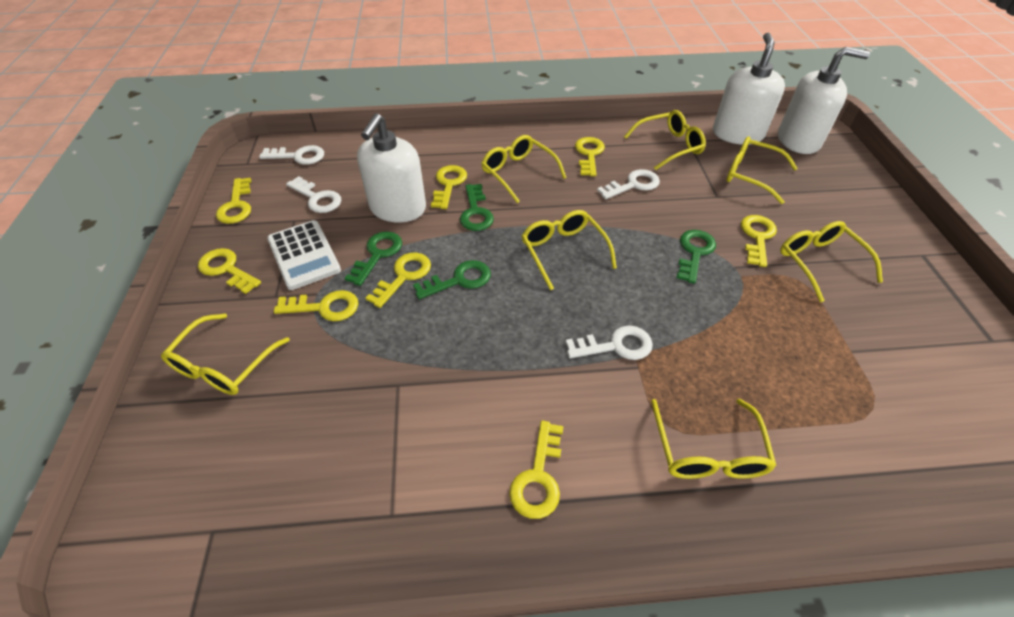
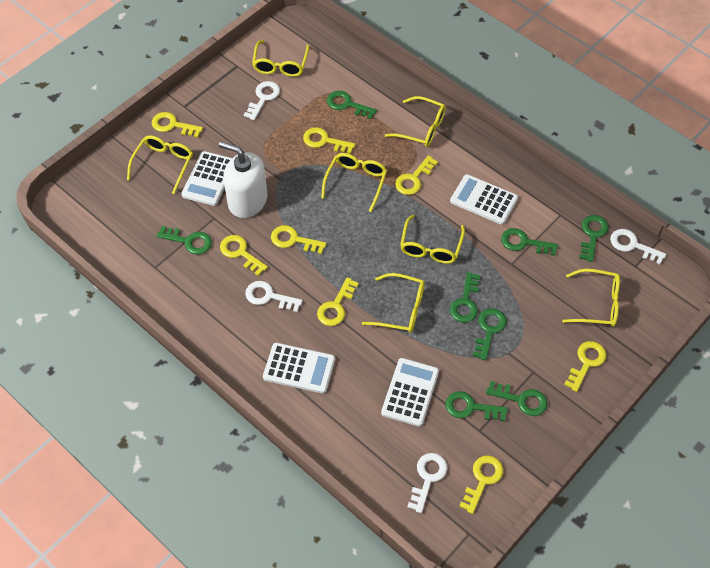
green key: 4 -> 8
white calculator: 1 -> 4
white soap dispenser: 3 -> 1

